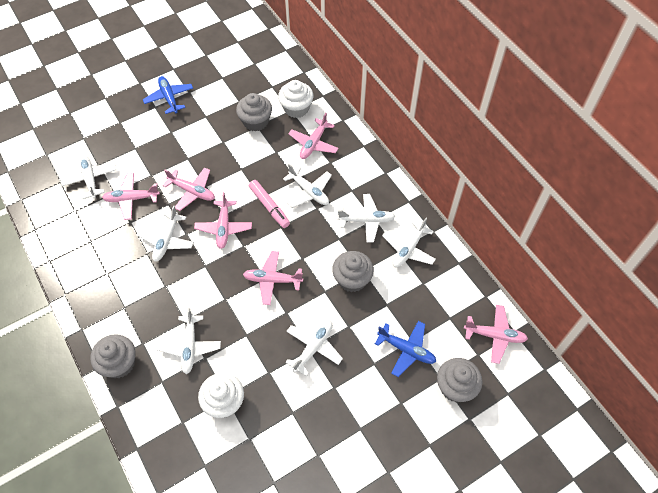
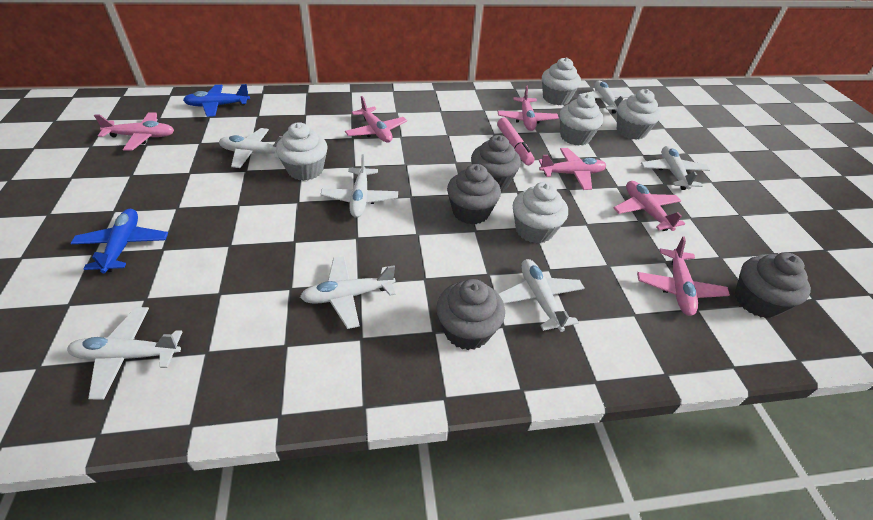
white cupcake: 2 -> 5

